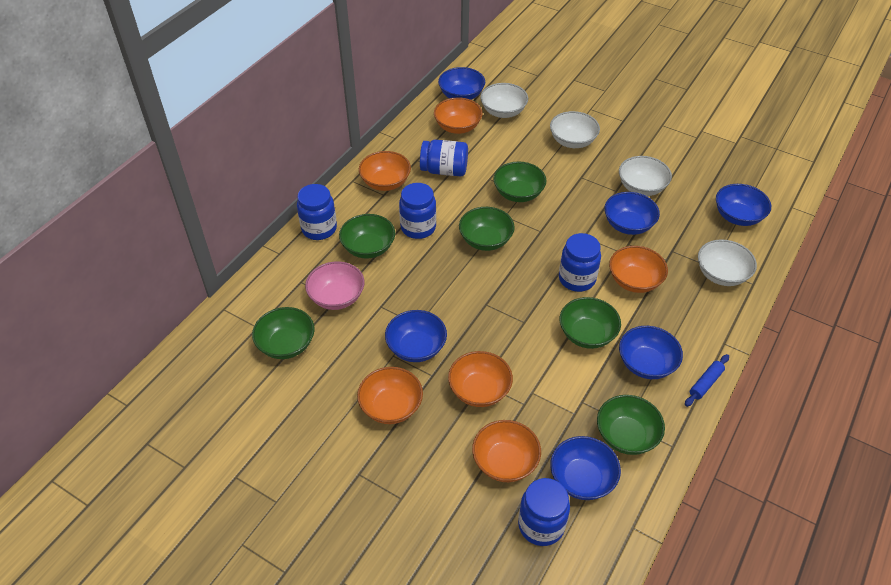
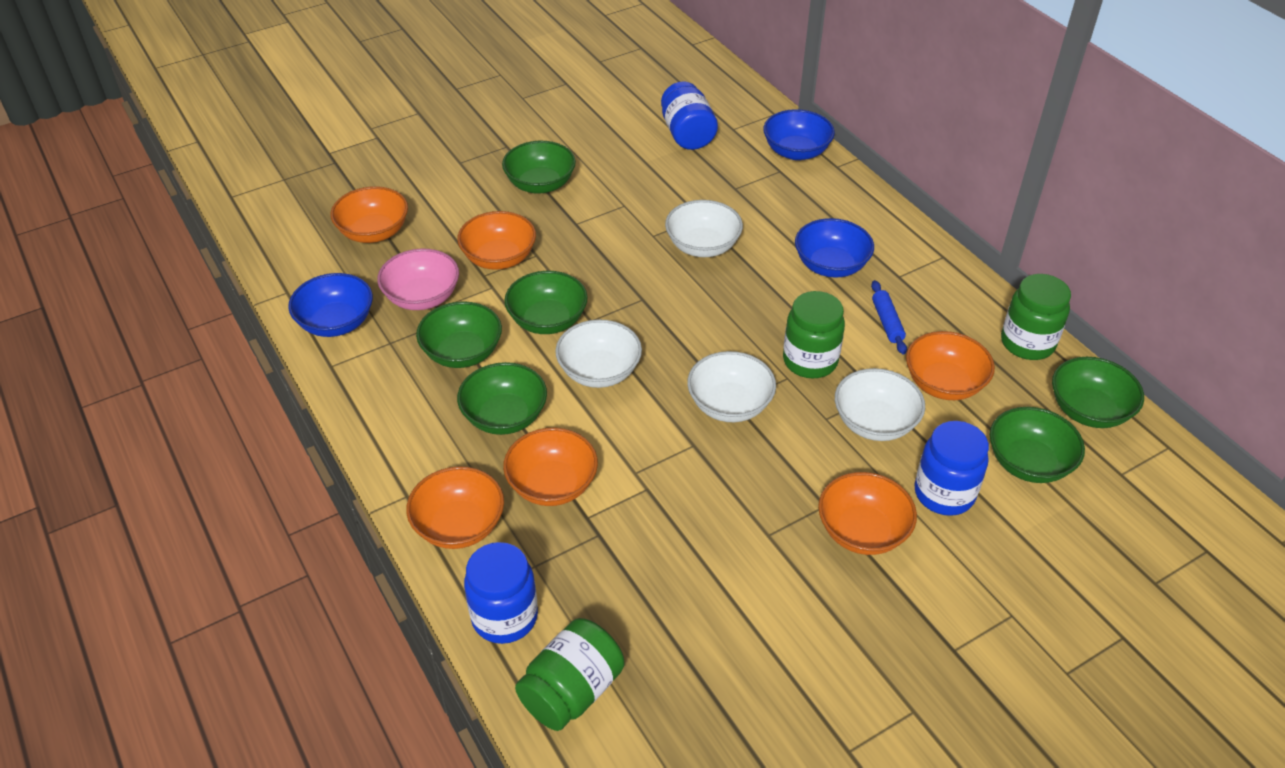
blue bowl: 6 -> 3
blue jar: 5 -> 3
green jar: 0 -> 3

